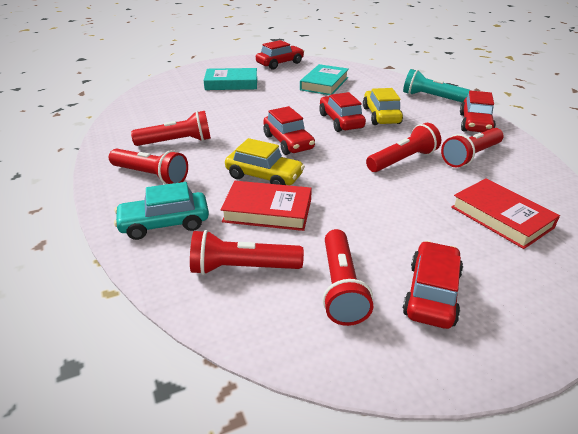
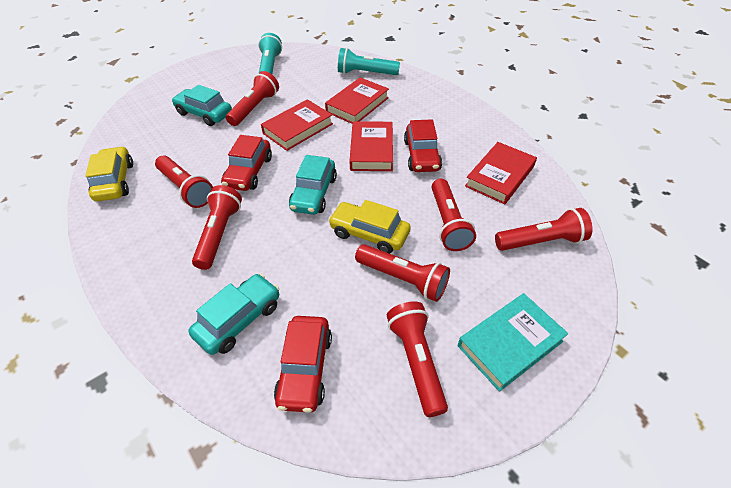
red book: 2 -> 4
red car: 5 -> 3
red flashlight: 6 -> 7
turquoise book: 2 -> 1
turquoise car: 1 -> 3
turquoise flashlight: 1 -> 2

